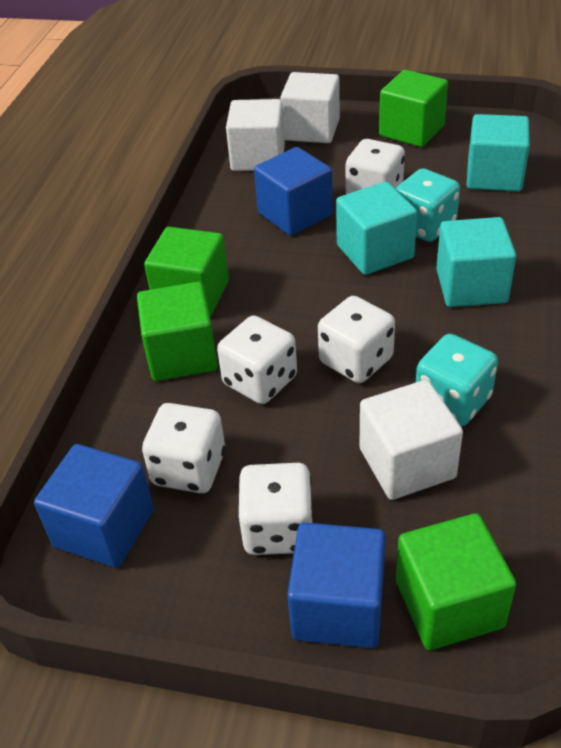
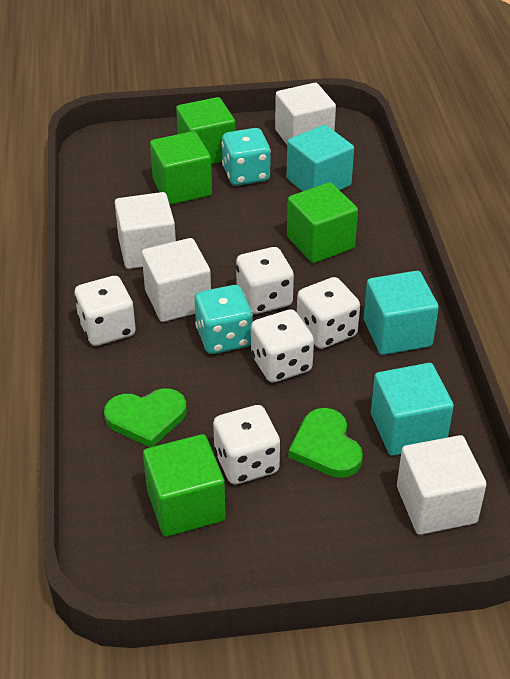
blue cube: 3 -> 0
green heart: 0 -> 2
white cube: 3 -> 4

